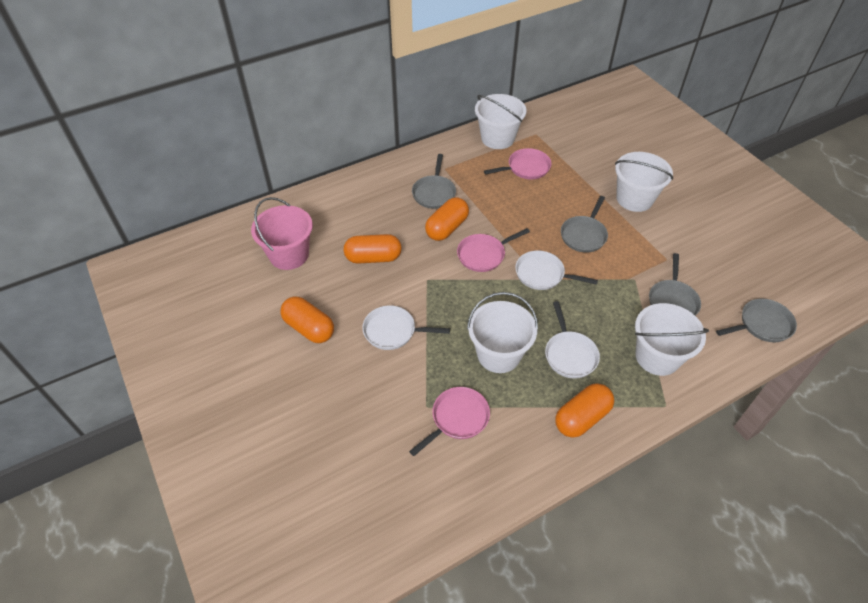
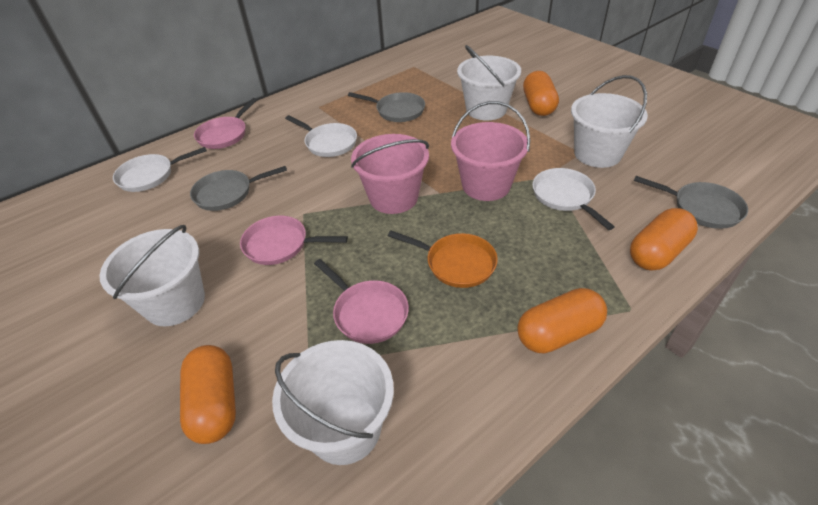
grey pan: 4 -> 3
orange pan: 0 -> 1
pink bucket: 1 -> 2

